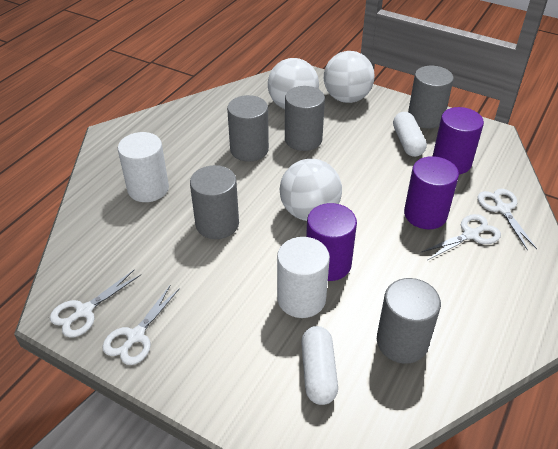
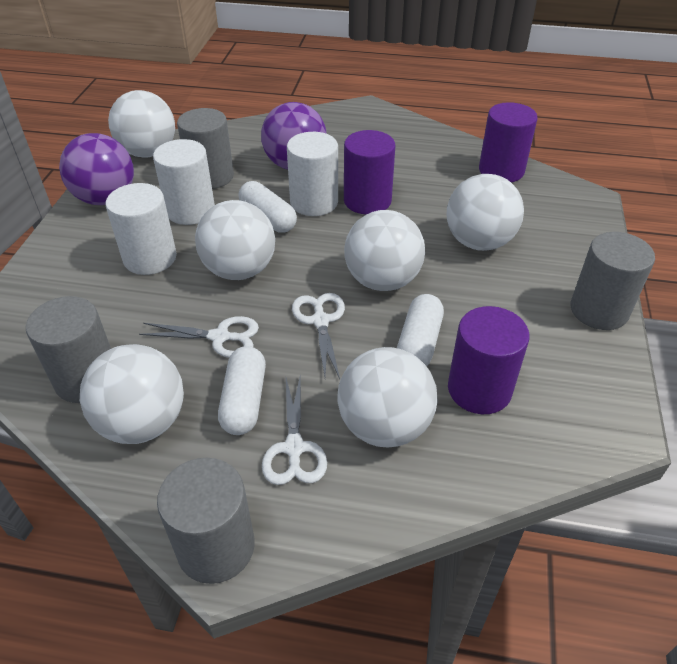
grey cylinder: 5 -> 4
purple ball: 0 -> 2
white ball: 3 -> 6
white capsule: 2 -> 3
white cylinder: 2 -> 3
white scissors: 4 -> 3

